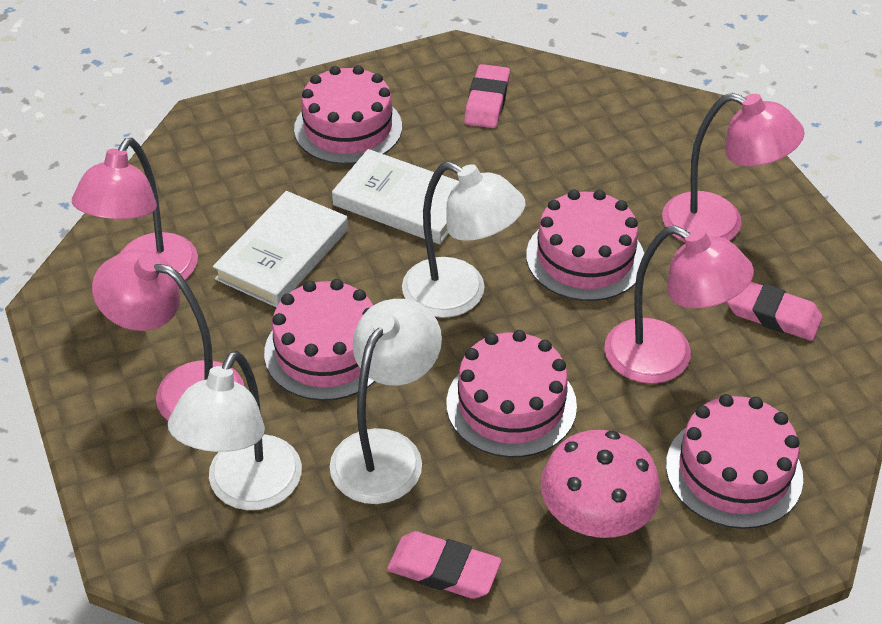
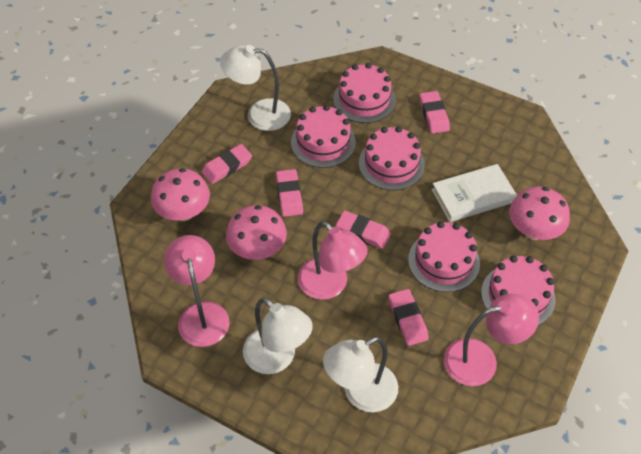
pink eraser: 3 -> 5
pink lamp: 4 -> 3
pink mushroom: 1 -> 3
white book: 2 -> 1

